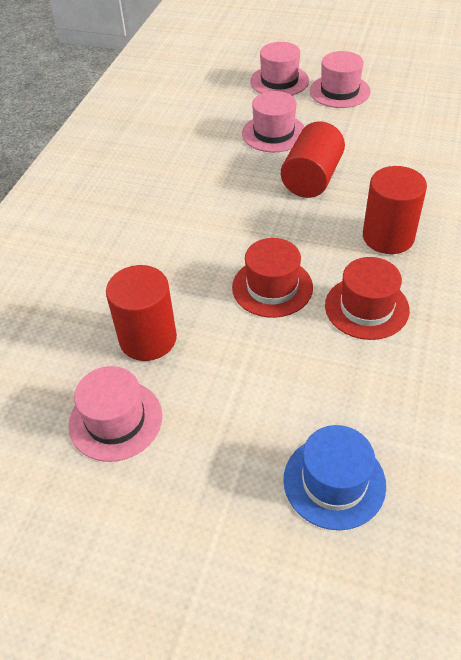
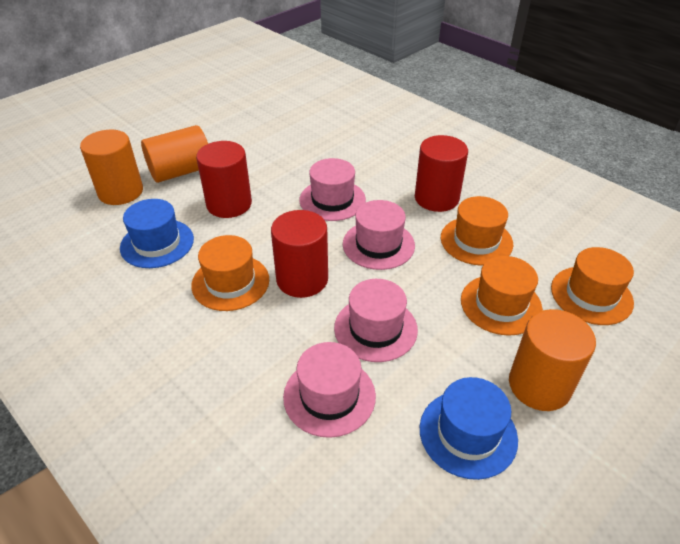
blue hat: 1 -> 2
orange cylinder: 0 -> 3
orange hat: 0 -> 4
red hat: 2 -> 0

